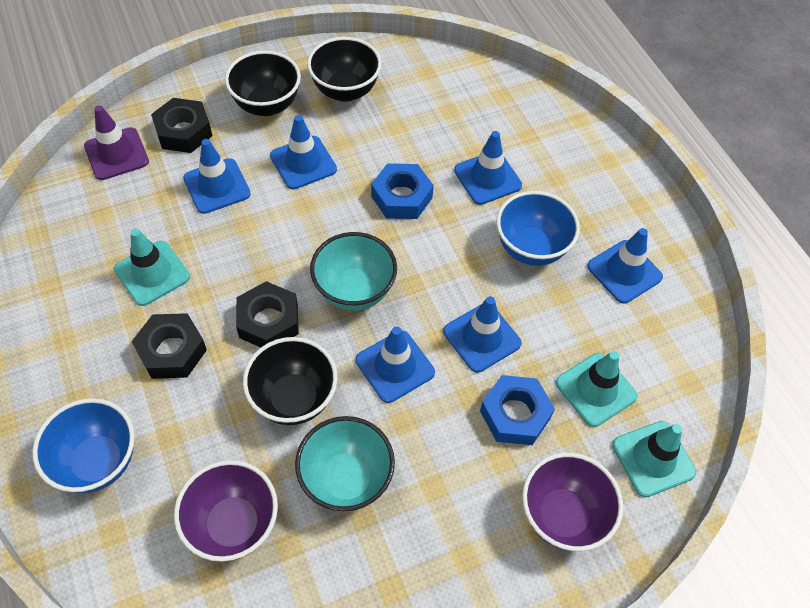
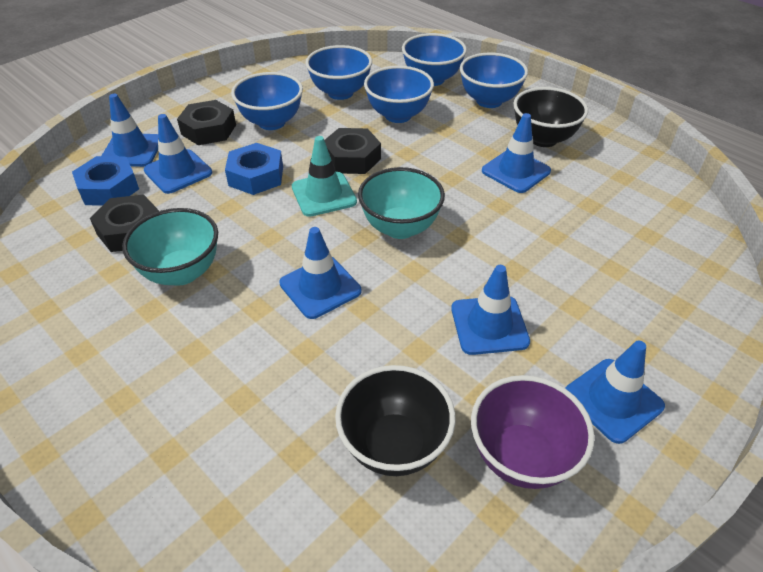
black bowl: 3 -> 2
blue bowl: 2 -> 5
purple bowl: 2 -> 1
purple traffic cone: 1 -> 0
turquoise traffic cone: 3 -> 1

